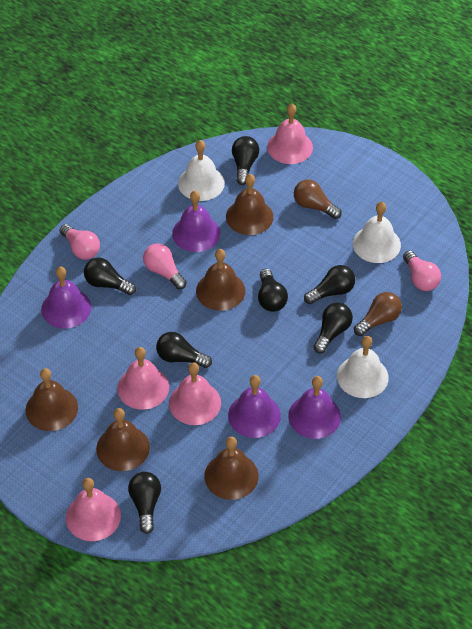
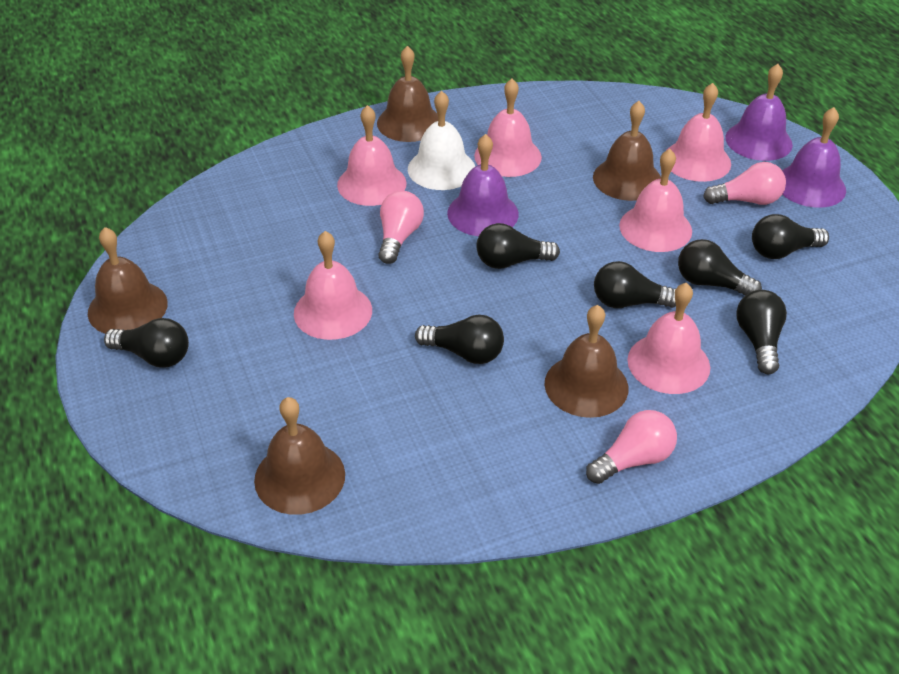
brown light bulb: 2 -> 0
pink bell: 4 -> 6
purple bell: 4 -> 3
white bell: 3 -> 1

